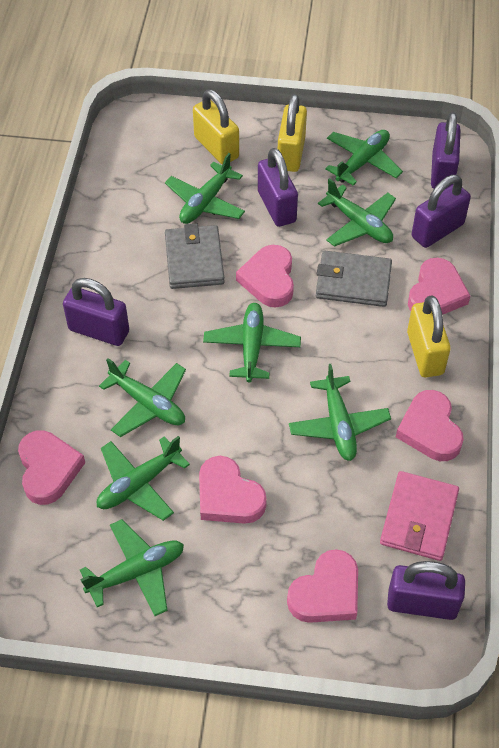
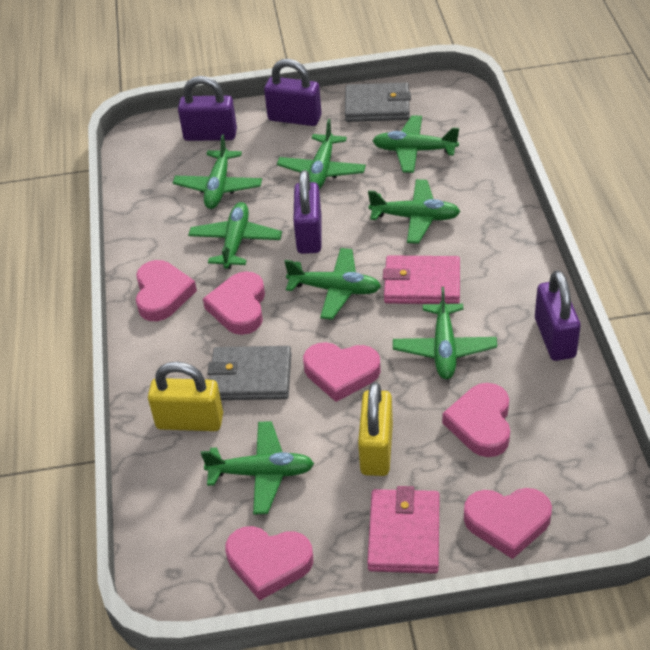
pink wallet: 1 -> 2
purple padlock: 5 -> 4
yellow padlock: 3 -> 2

